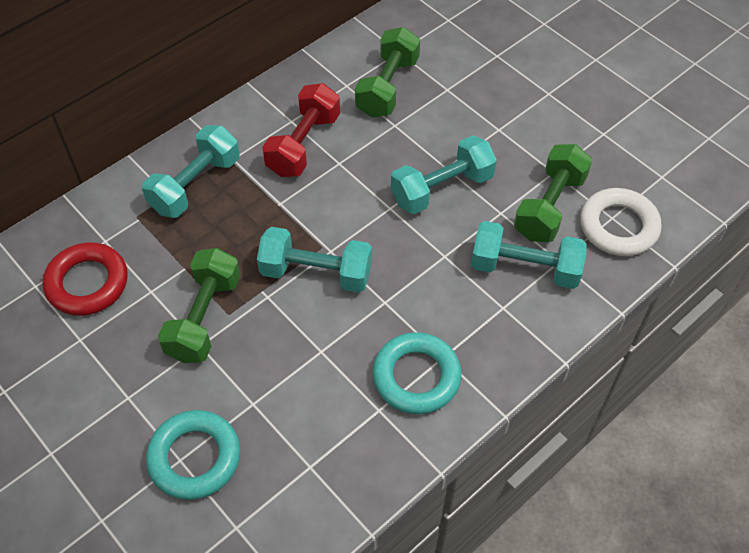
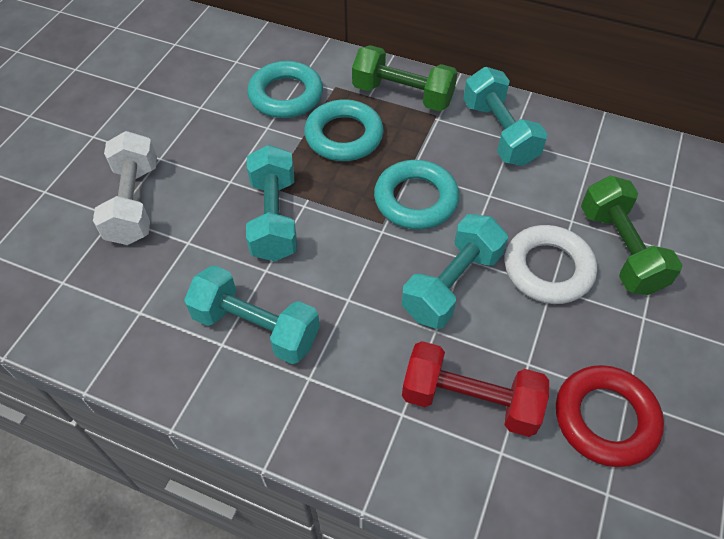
green dumbbell: 3 -> 2
turquoise ring: 2 -> 3
white dumbbell: 0 -> 1

